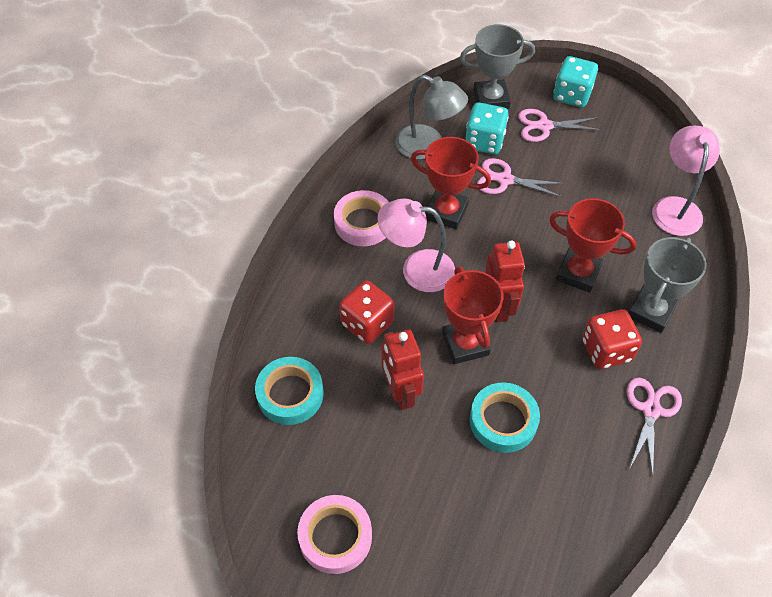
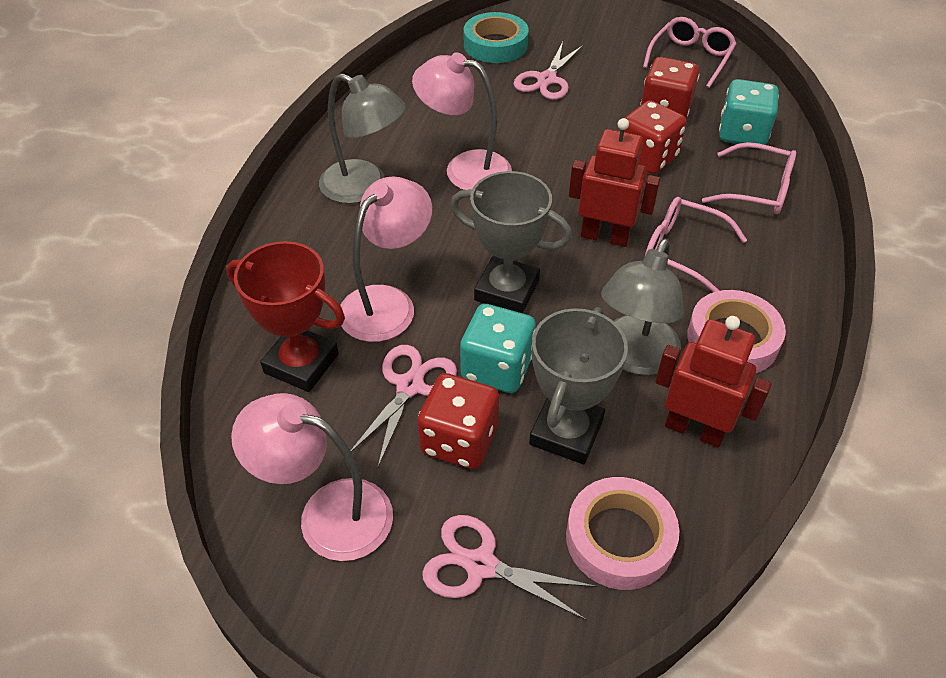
grey lamp: 1 -> 2
pink glasses: 0 -> 3
pink lamp: 2 -> 3
red dice: 2 -> 3
red trophy: 3 -> 1
turquoise tape: 2 -> 1

